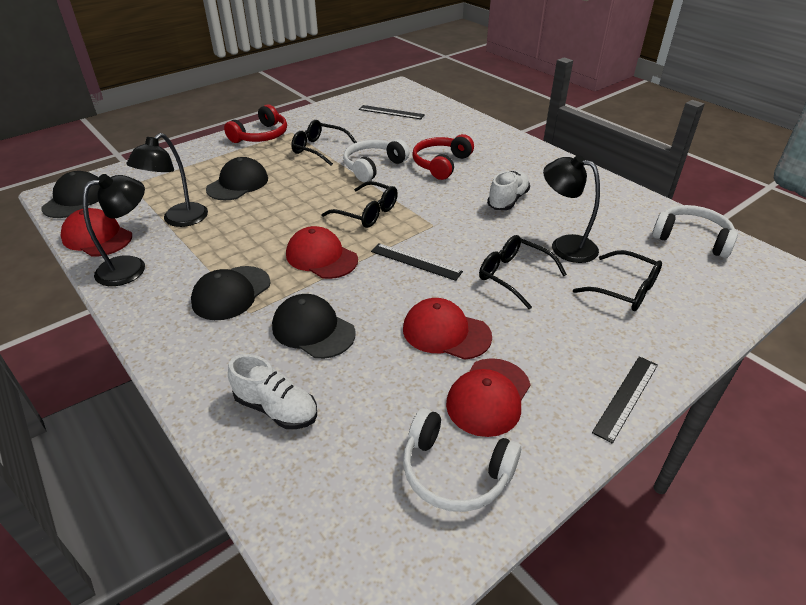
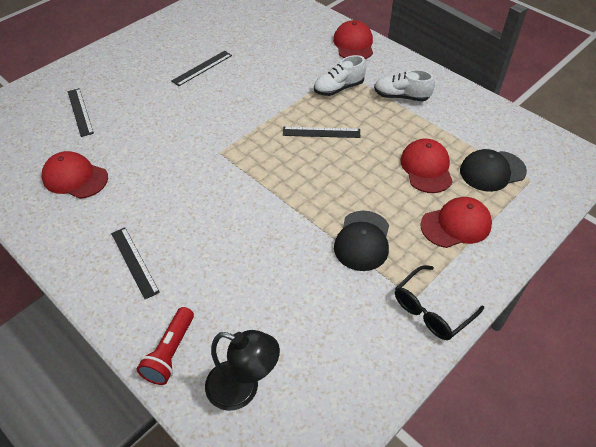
black cap: 4 -> 2
black glasses: 4 -> 1
black lamp: 3 -> 1
black ruler: 3 -> 4
red flashlight: 0 -> 1
red headphones: 2 -> 0
white headphones: 3 -> 0

